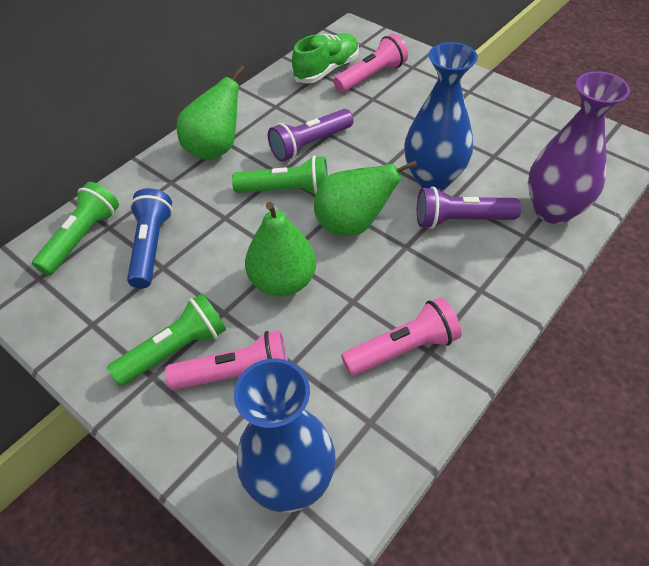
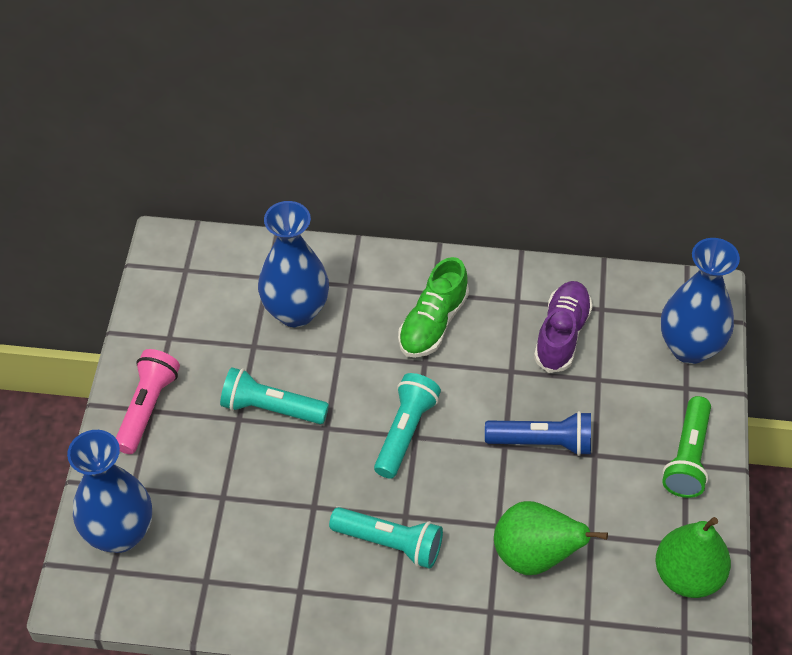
blue vase: 2 -> 3
green flashlight: 3 -> 1
green pear: 3 -> 2
pink flashlight: 3 -> 1
purple flashlight: 2 -> 0
purple shoe: 0 -> 1
purple vase: 1 -> 0
turquoise flashlight: 0 -> 3

